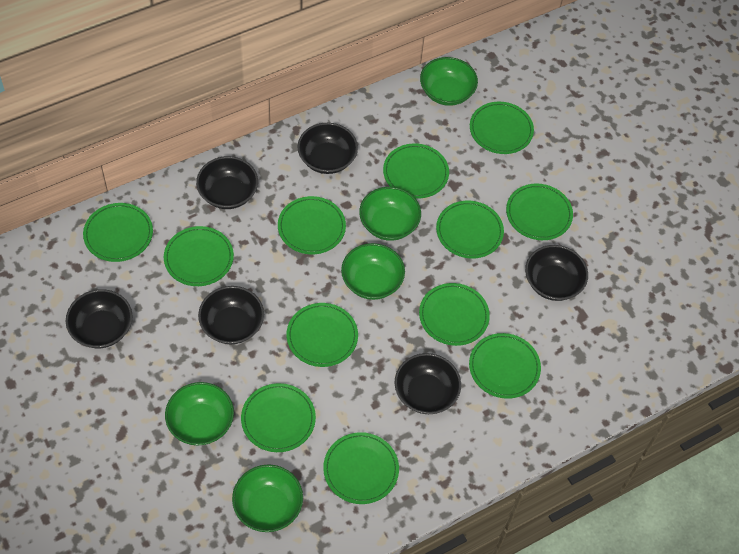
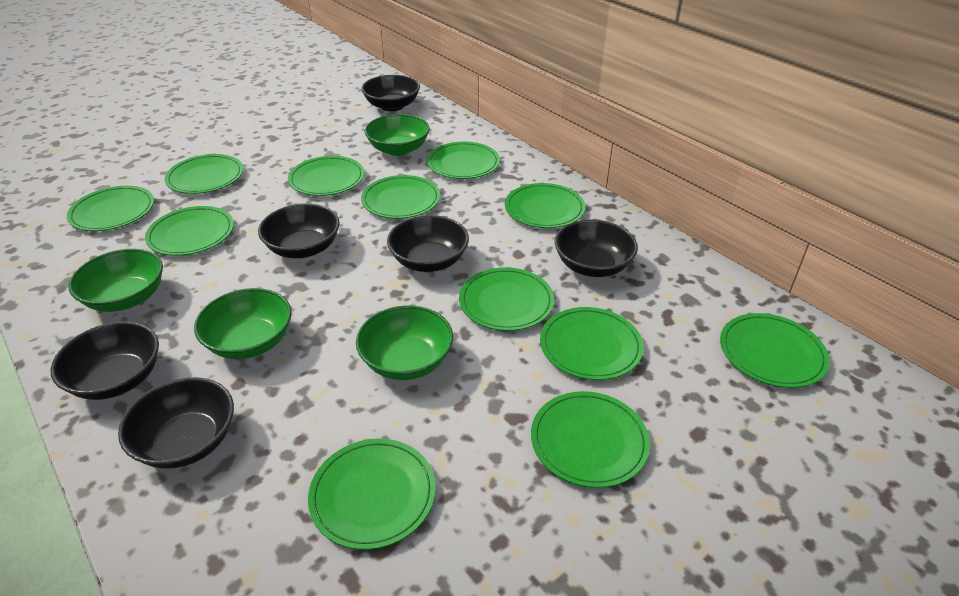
green bowl: 5 -> 4

